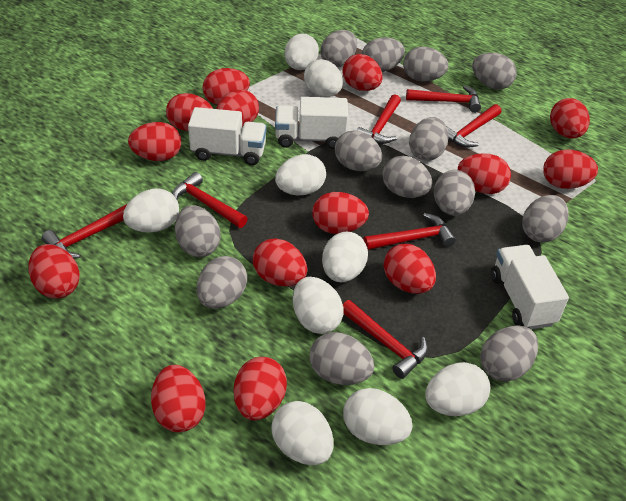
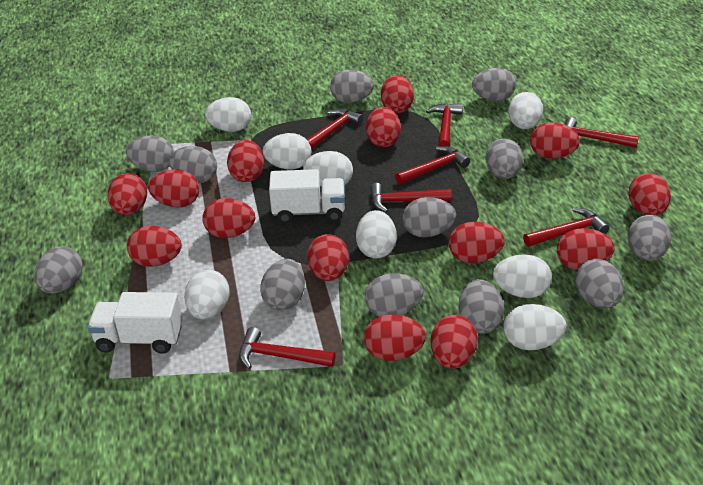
grey egg: 13 -> 12
white egg: 9 -> 8
white truck: 3 -> 2

